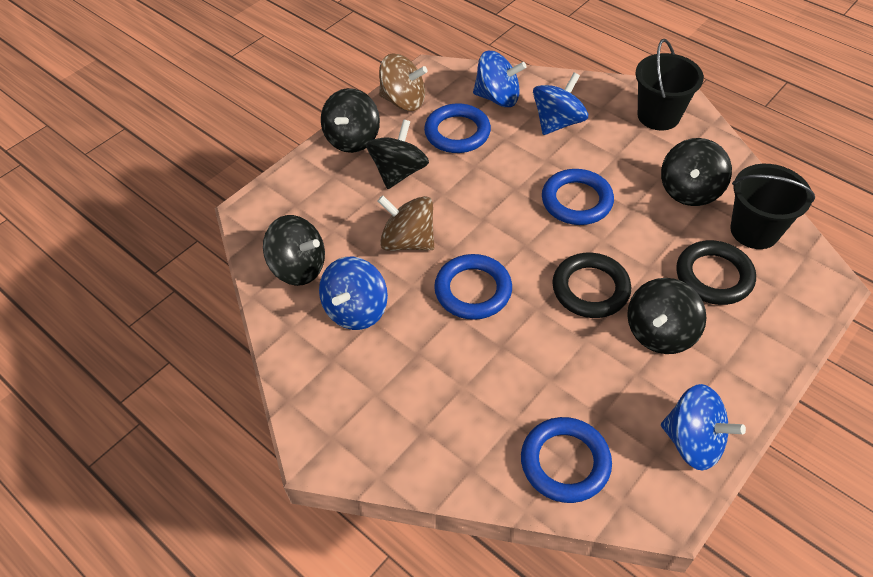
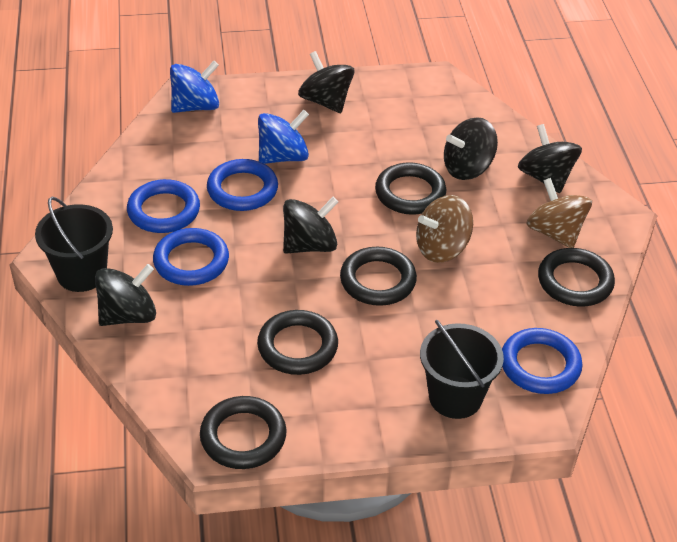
black ring: 2 -> 5
blue spinning top: 4 -> 2

